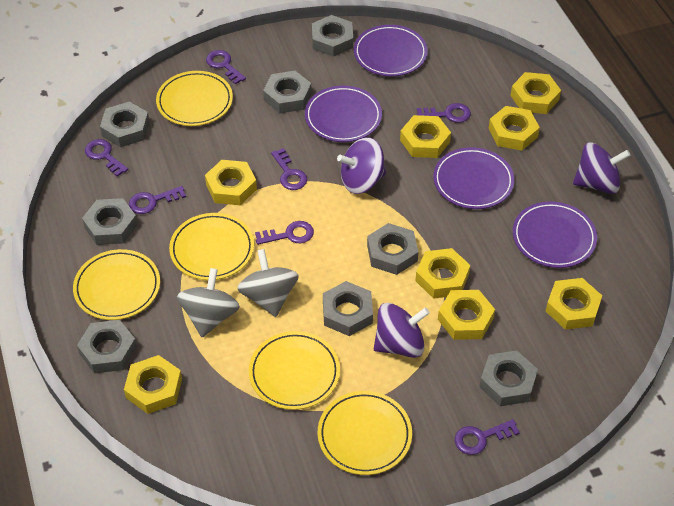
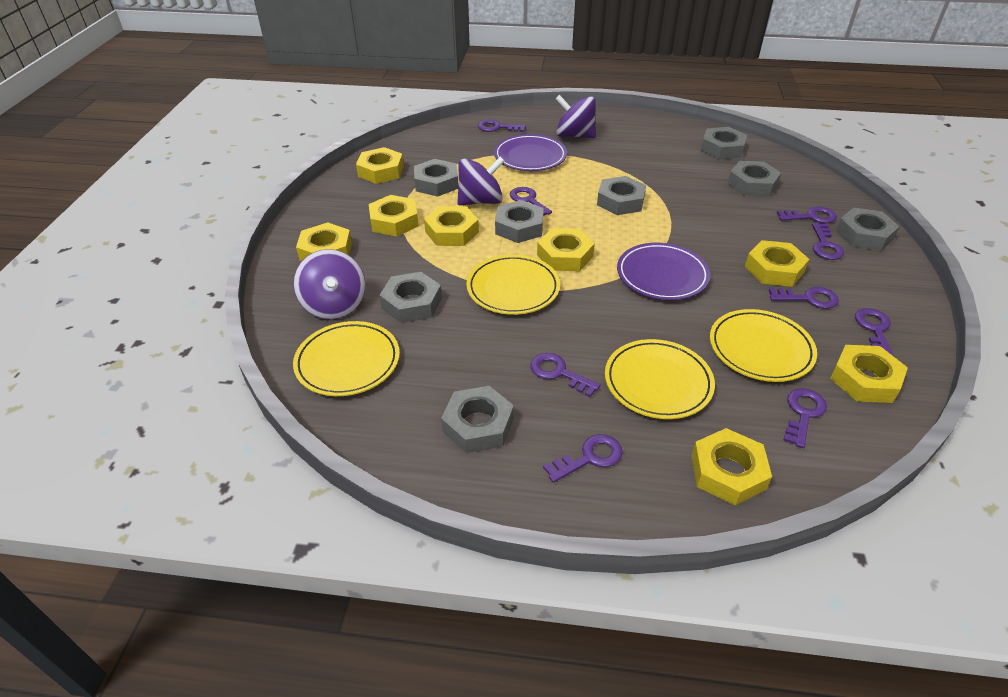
grey spinning top: 2 -> 0
purple key: 7 -> 9
purple plate: 4 -> 2
yellow plate: 5 -> 4

